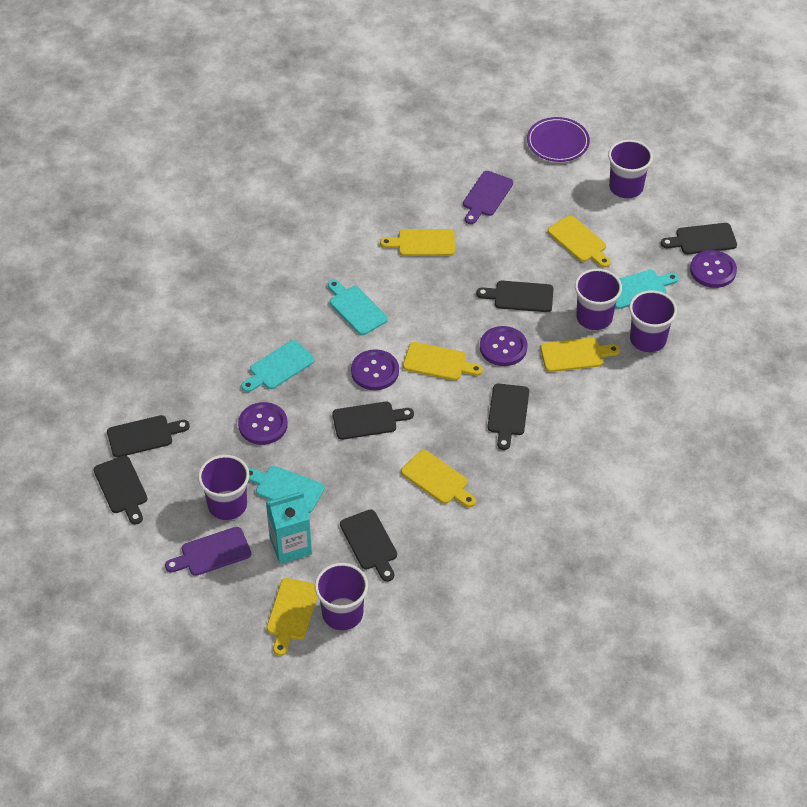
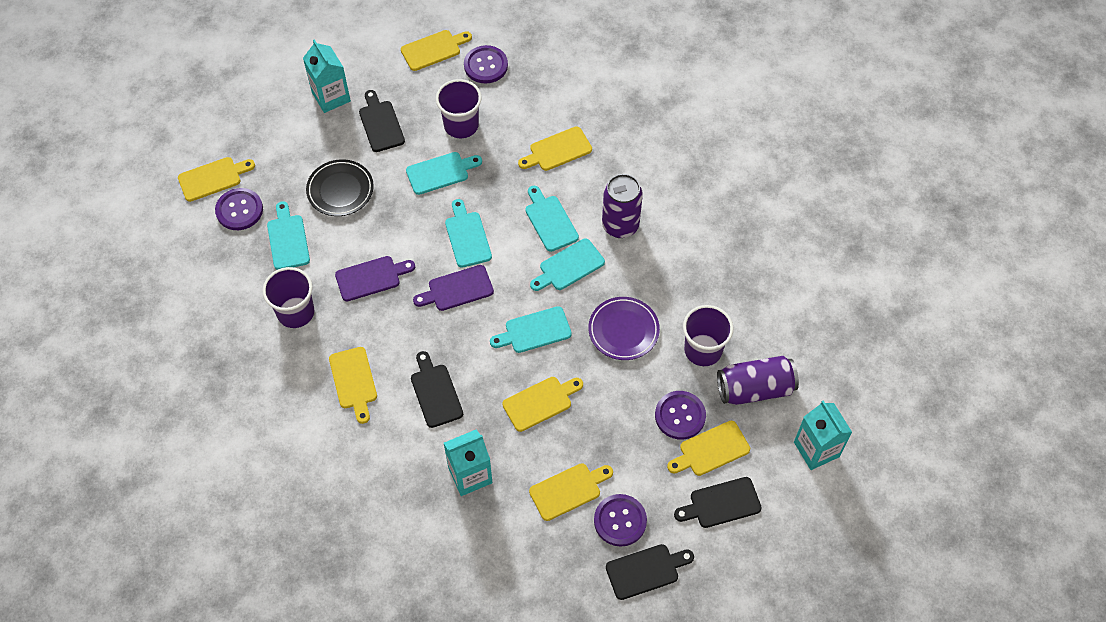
black cutting board: 7 -> 4
black plate: 0 -> 1
purple can: 0 -> 2
purple cup: 5 -> 3
turquoise carton: 1 -> 3
turquoise cutting board: 4 -> 6
yellow cutting board: 6 -> 7

